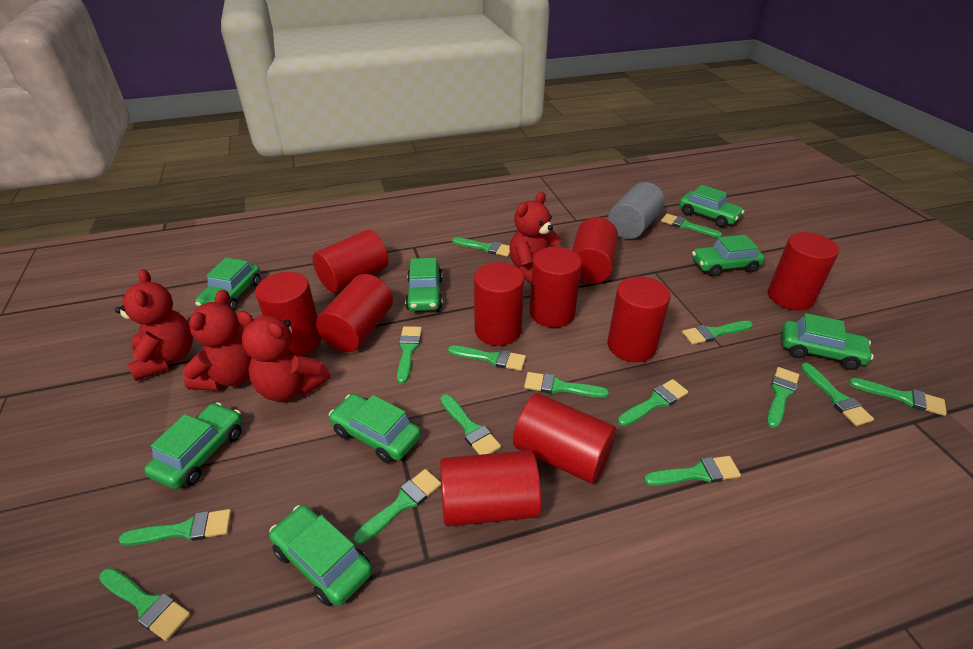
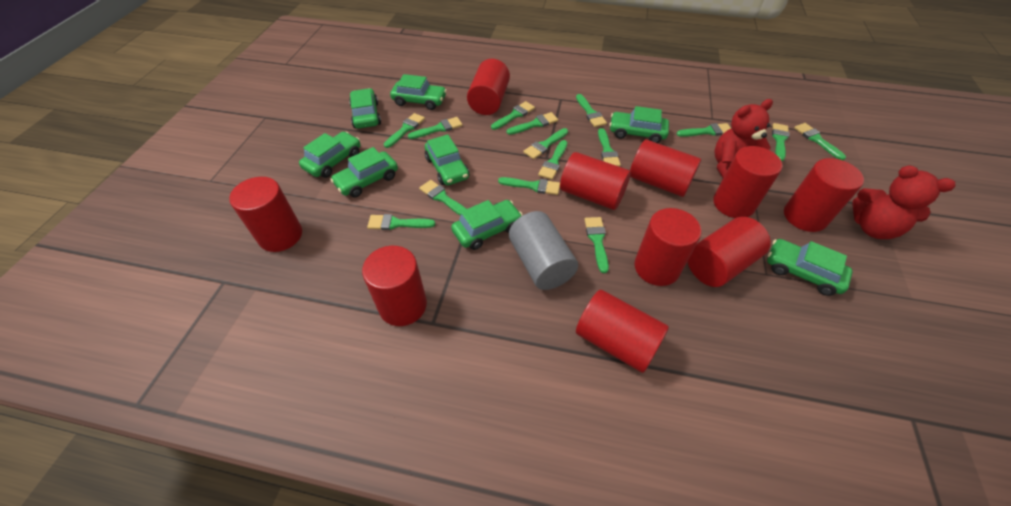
red teddy bear: 4 -> 2

